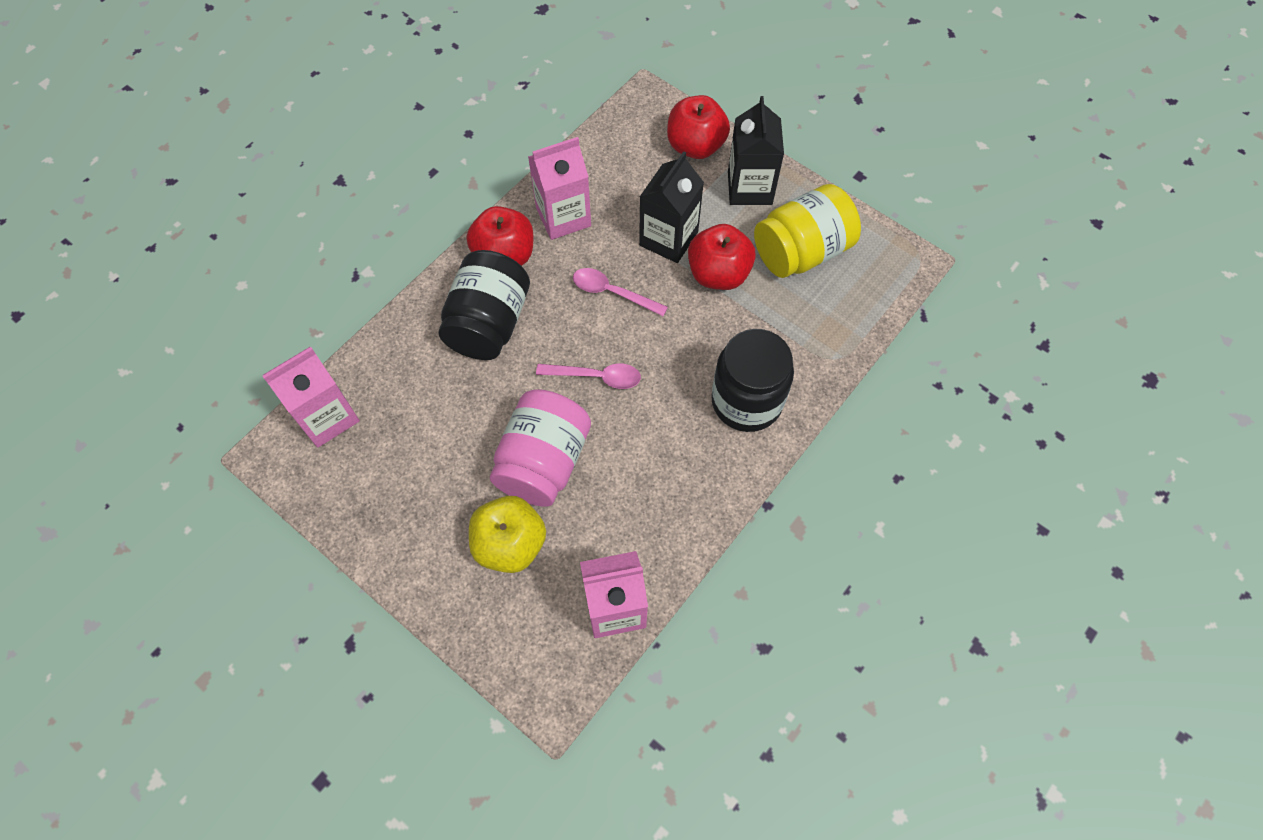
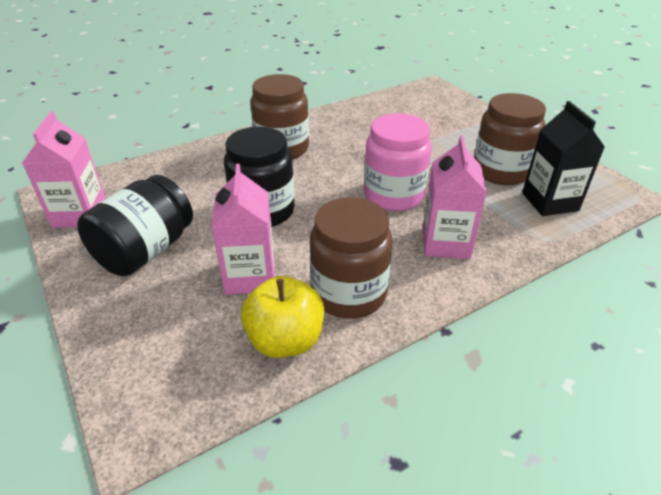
black carton: 2 -> 1
brown jar: 0 -> 3
pink spoon: 2 -> 0
red apple: 3 -> 0
yellow jar: 1 -> 0

